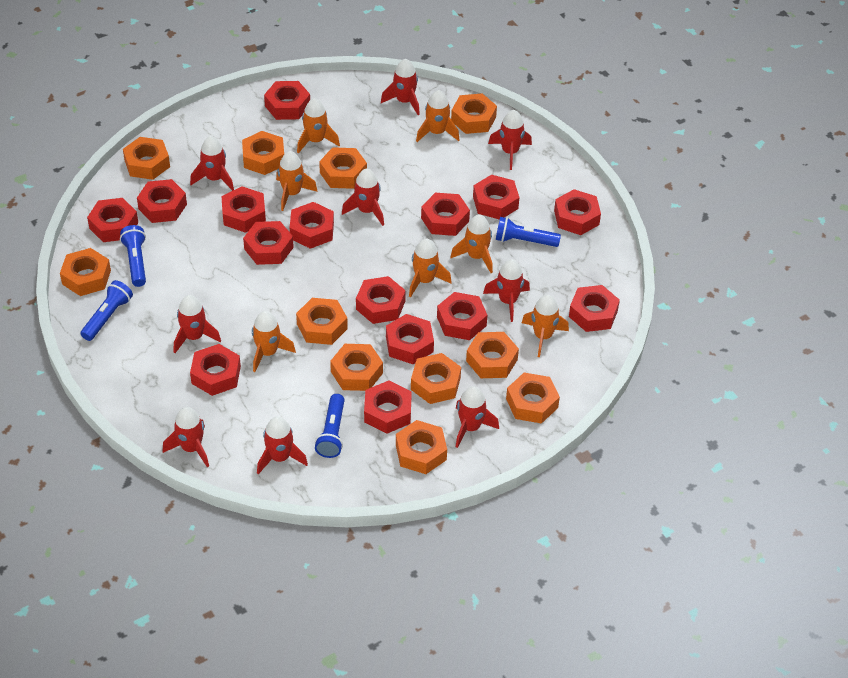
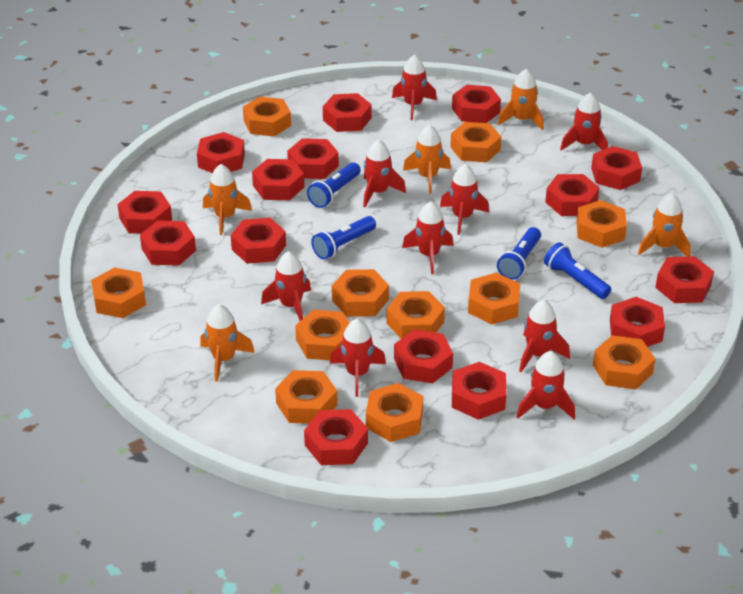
orange rocket: 7 -> 5

